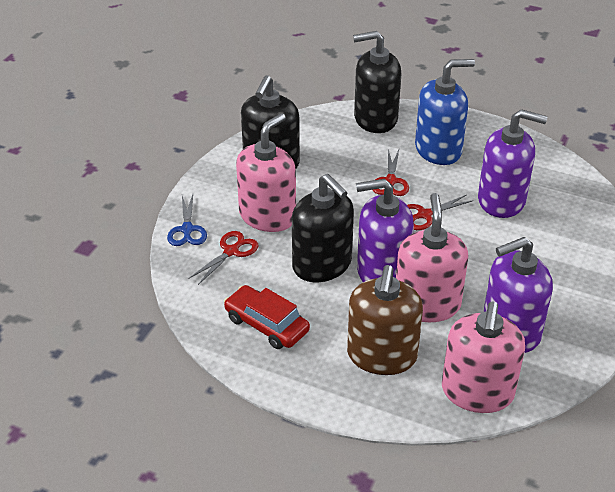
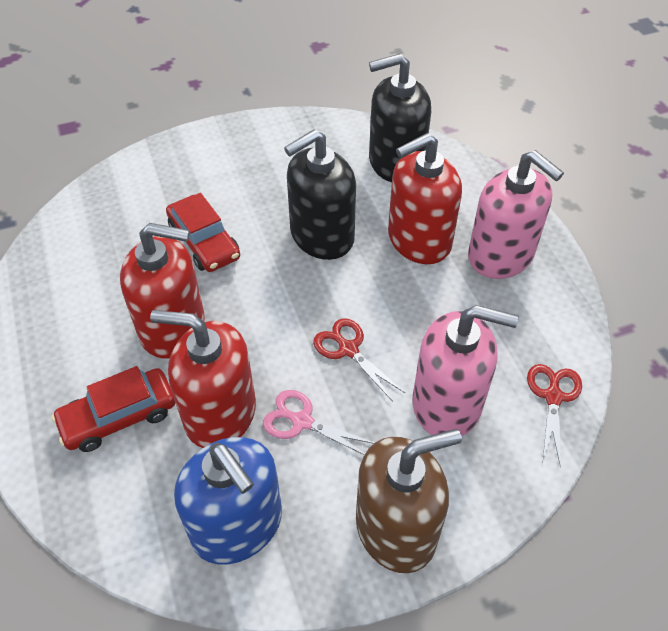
black soap dispenser: 3 -> 2
blue scissors: 1 -> 0
pink scissors: 0 -> 1
pink soap dispenser: 3 -> 2
purple soap dispenser: 3 -> 0
red car: 1 -> 2
red scissors: 3 -> 2
red soap dispenser: 0 -> 3

